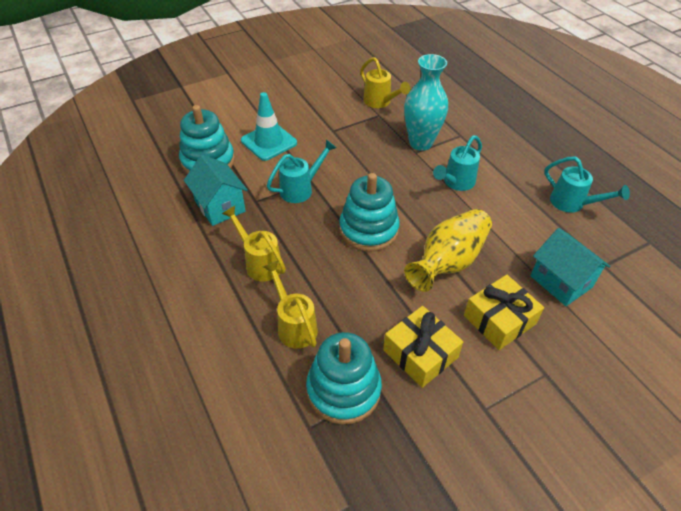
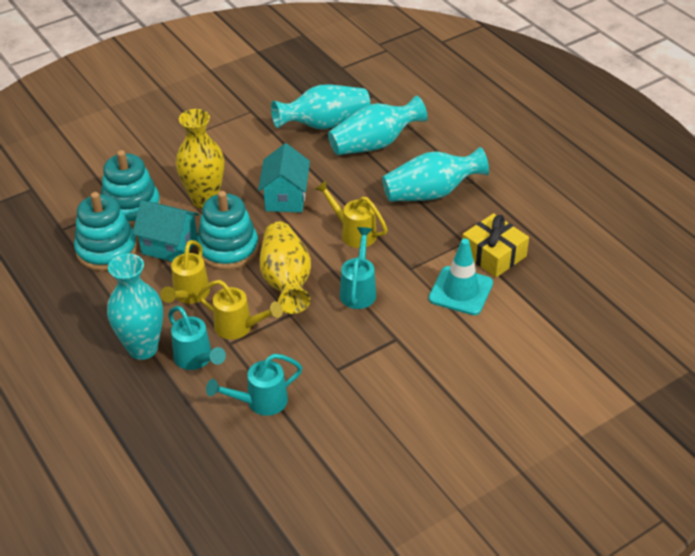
turquoise vase: 1 -> 4
yellow gift: 2 -> 1
yellow vase: 1 -> 2

